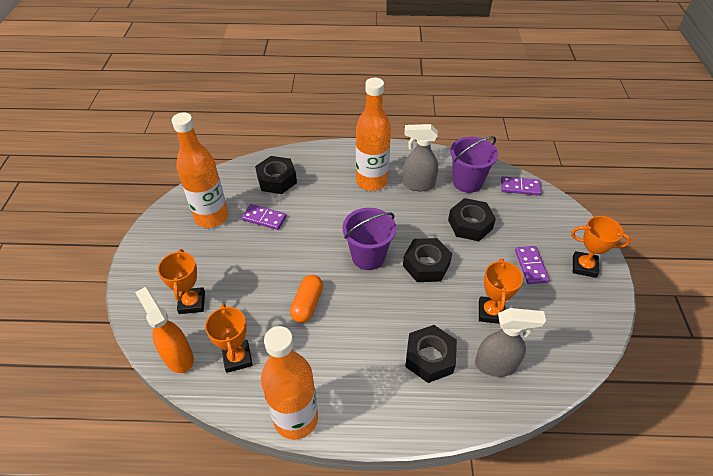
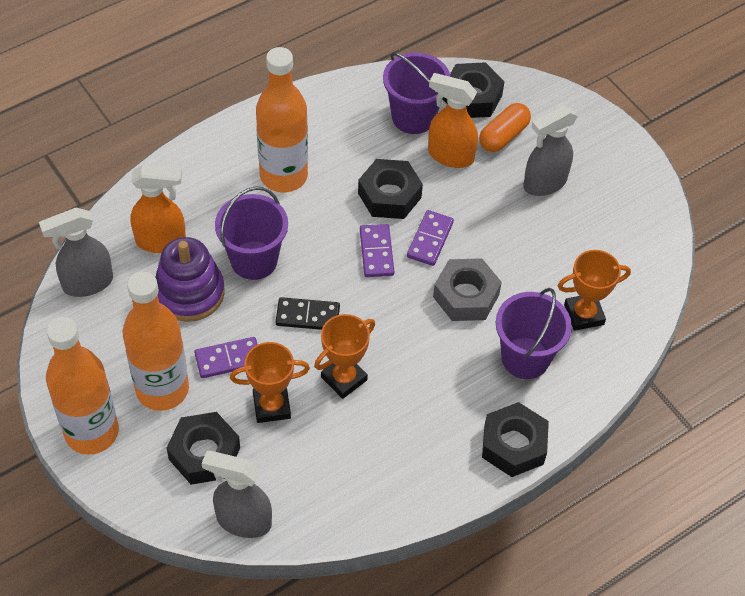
black domino: 0 -> 1
grey nut: 0 -> 1
grey spray bottle: 2 -> 3
orange spray bottle: 1 -> 2
orange trophy: 4 -> 3
purple bucket: 2 -> 3
purple stacking toy: 0 -> 1

